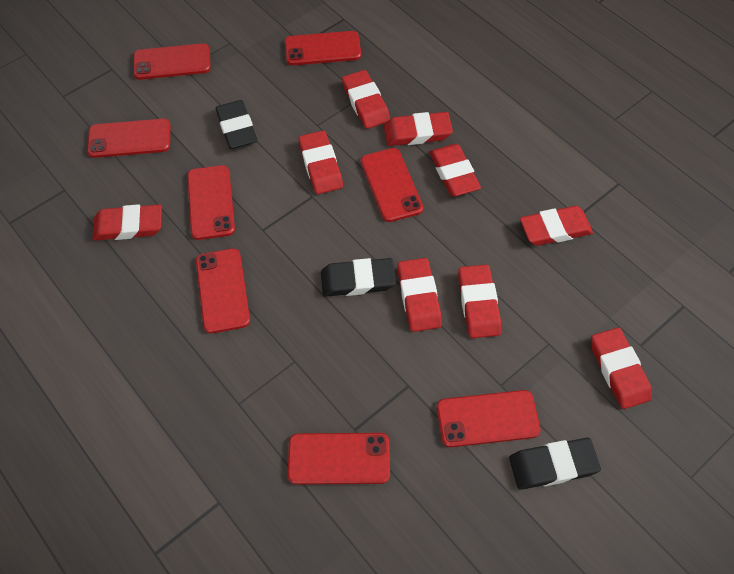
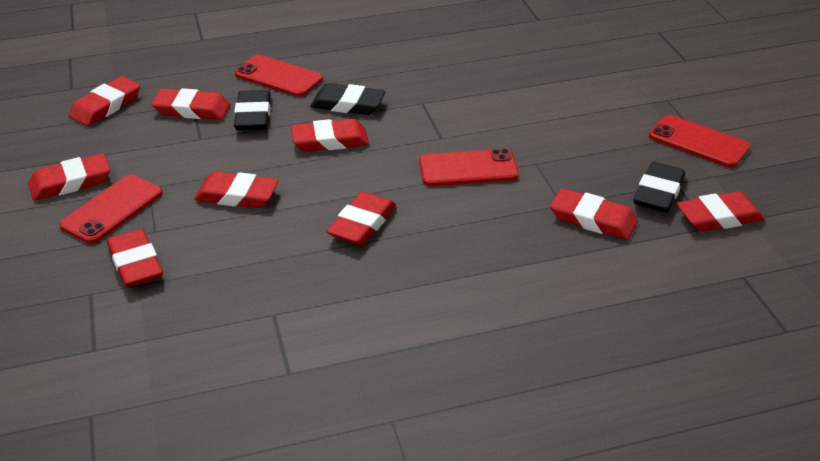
red phone: 8 -> 4

